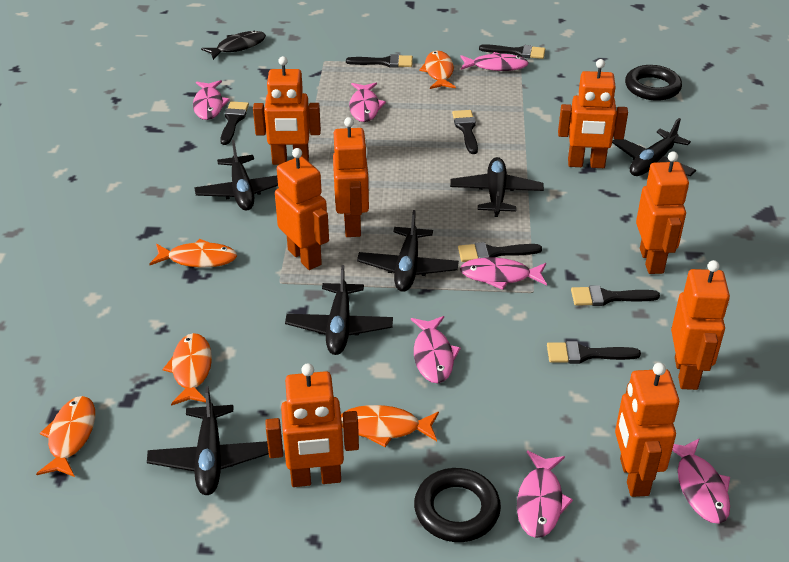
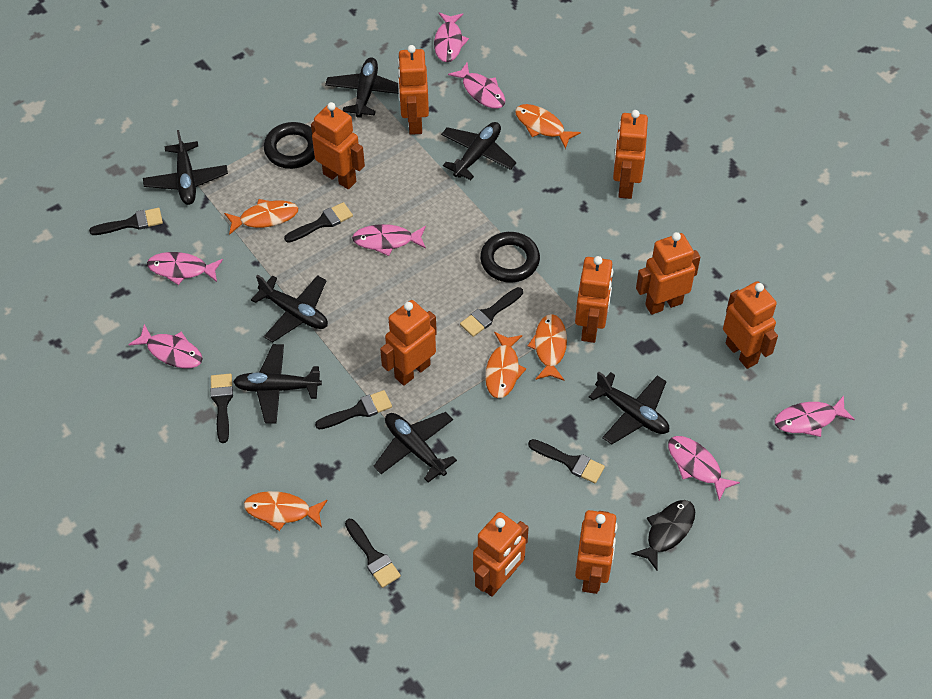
black plane: 6 -> 7
orange robot: 8 -> 9

